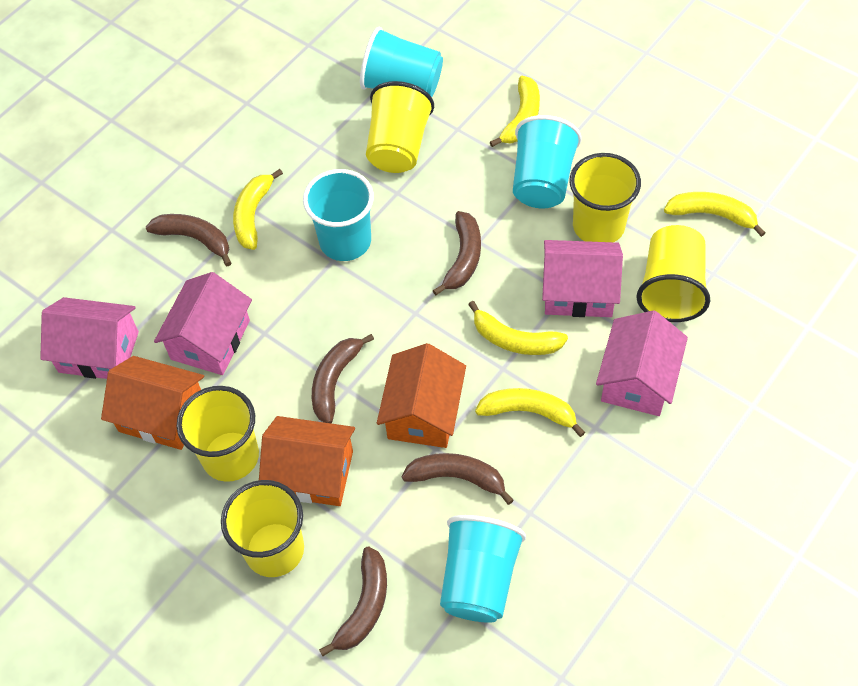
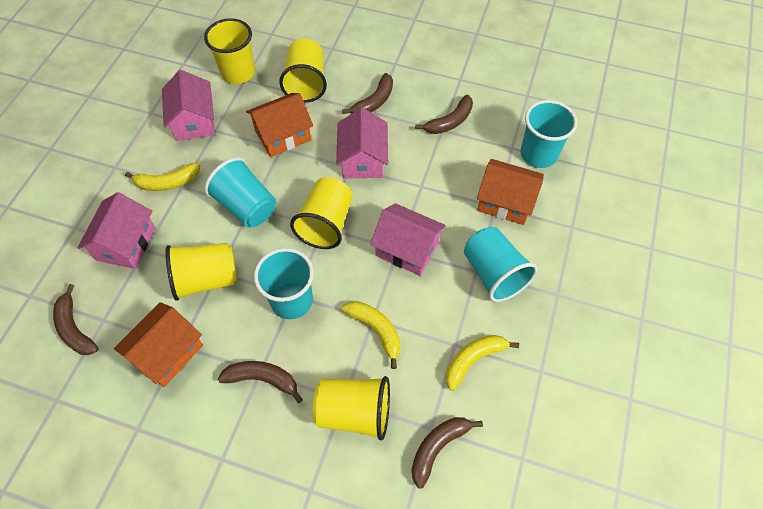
yellow banana: 5 -> 3

